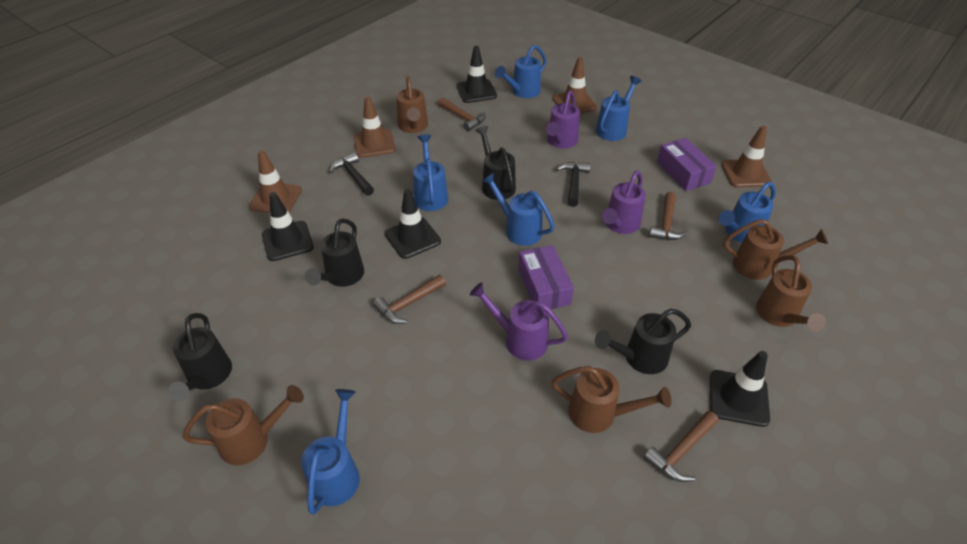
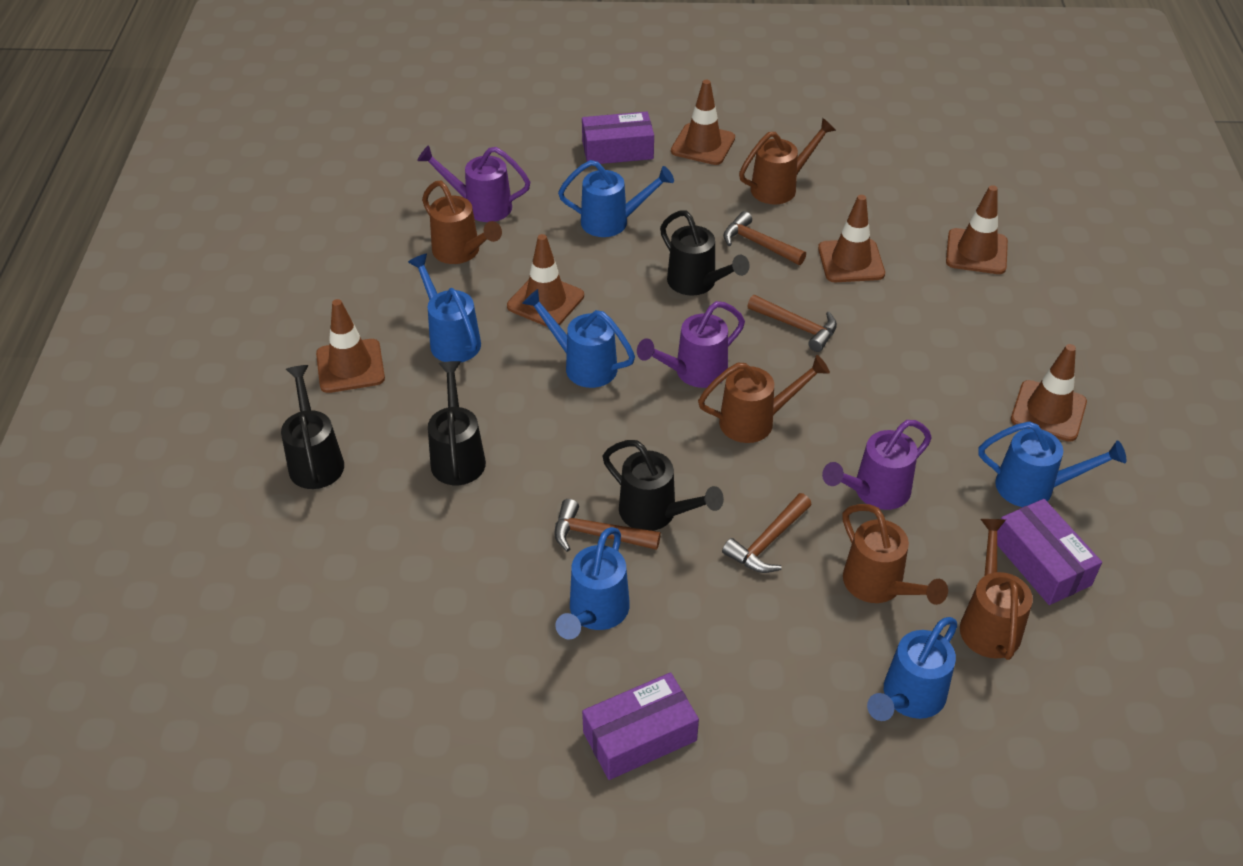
black hammer: 2 -> 0
black traffic cone: 4 -> 0
brown traffic cone: 4 -> 6
purple box: 2 -> 3

